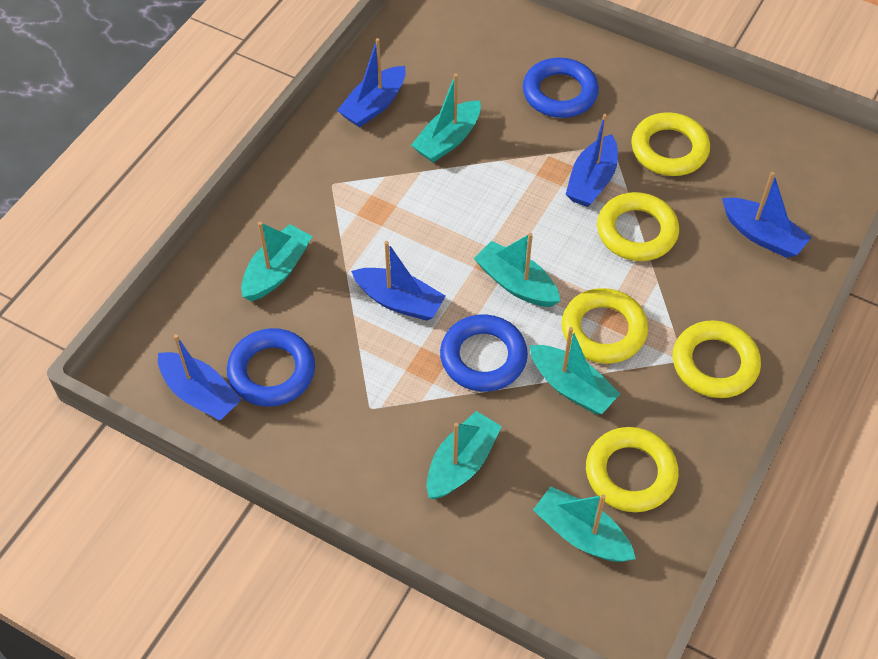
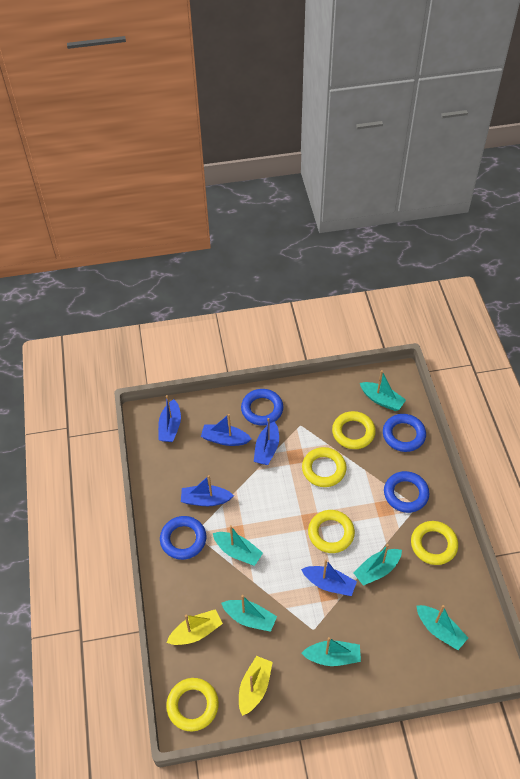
blue ring: 3 -> 4
yellow boat: 0 -> 2

